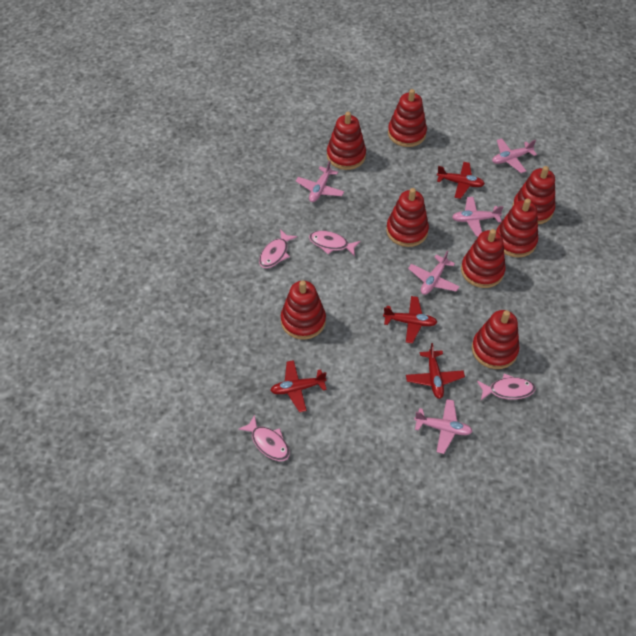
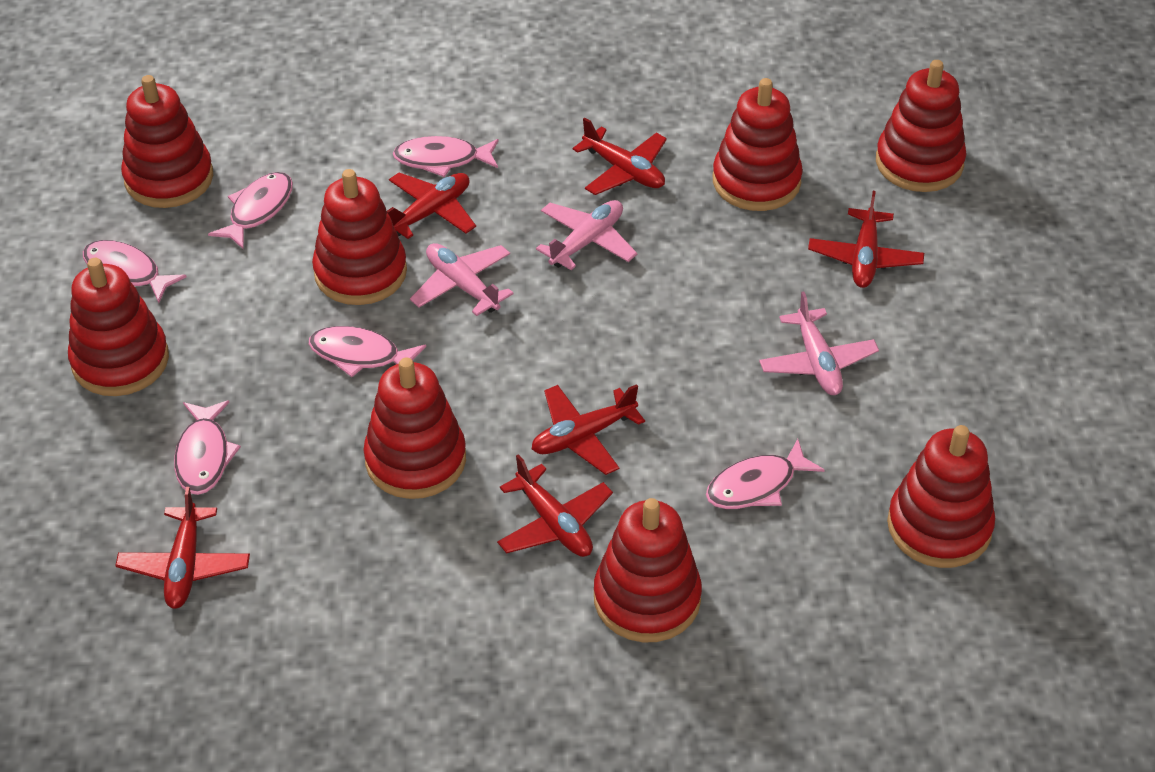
pink fish: 4 -> 6
pink plane: 5 -> 3
red plane: 4 -> 6

